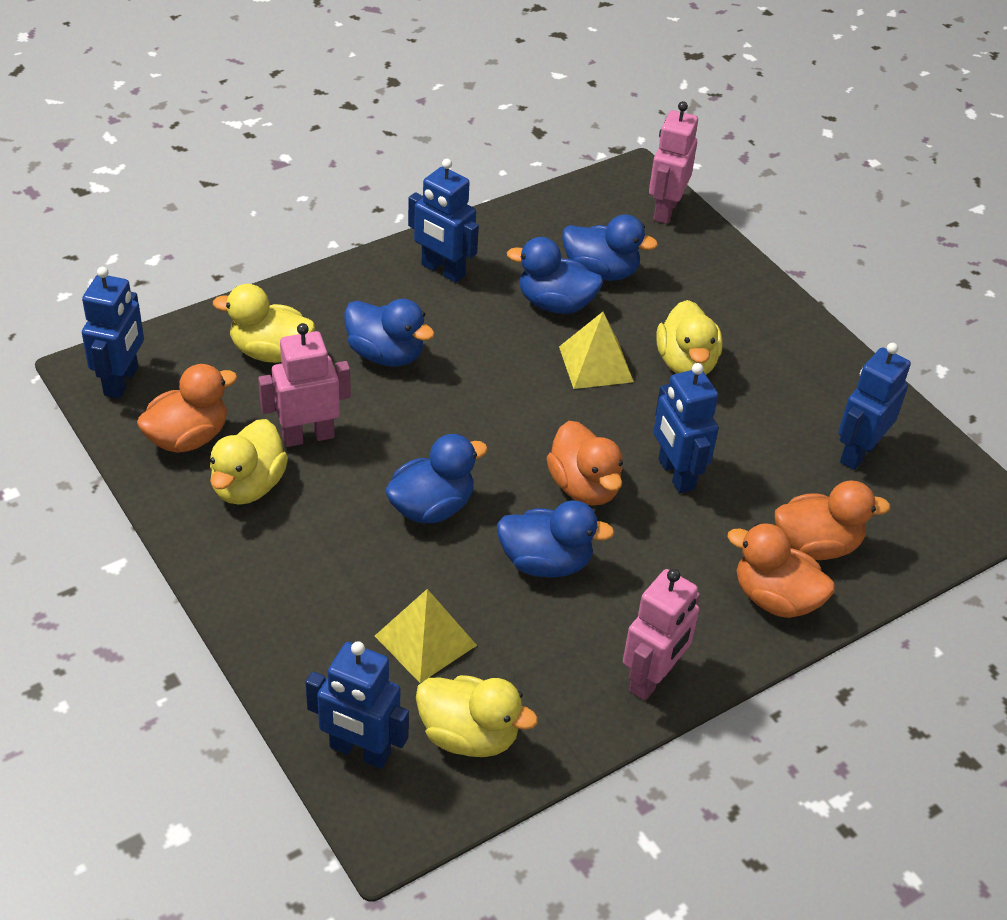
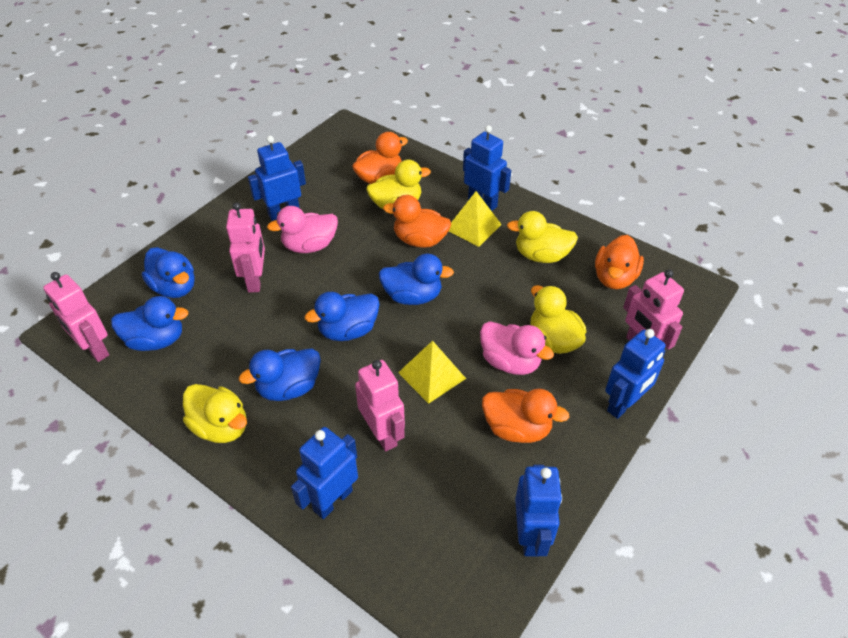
pink duck: 0 -> 2
pink robot: 3 -> 4

